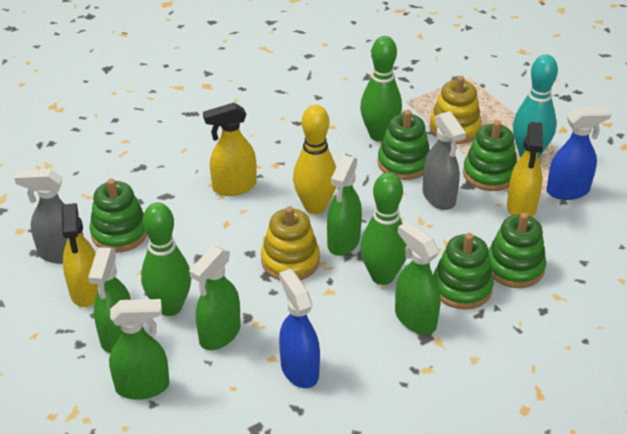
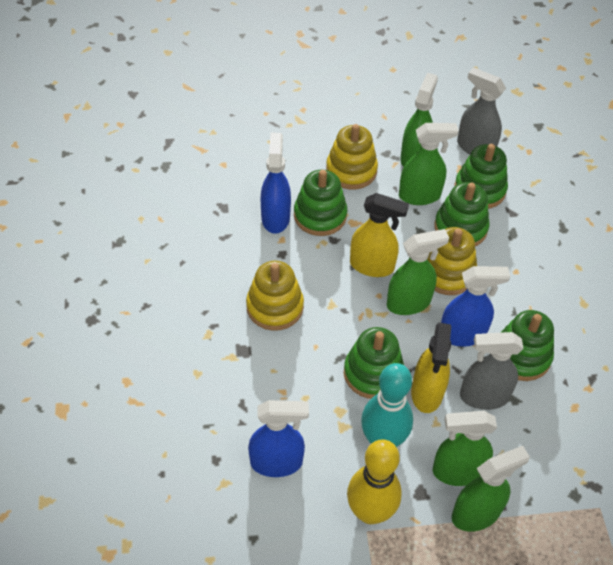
blue spray bottle: 2 -> 3
green bowling pin: 3 -> 0
yellow spray bottle: 3 -> 2
yellow stacking toy: 2 -> 3

